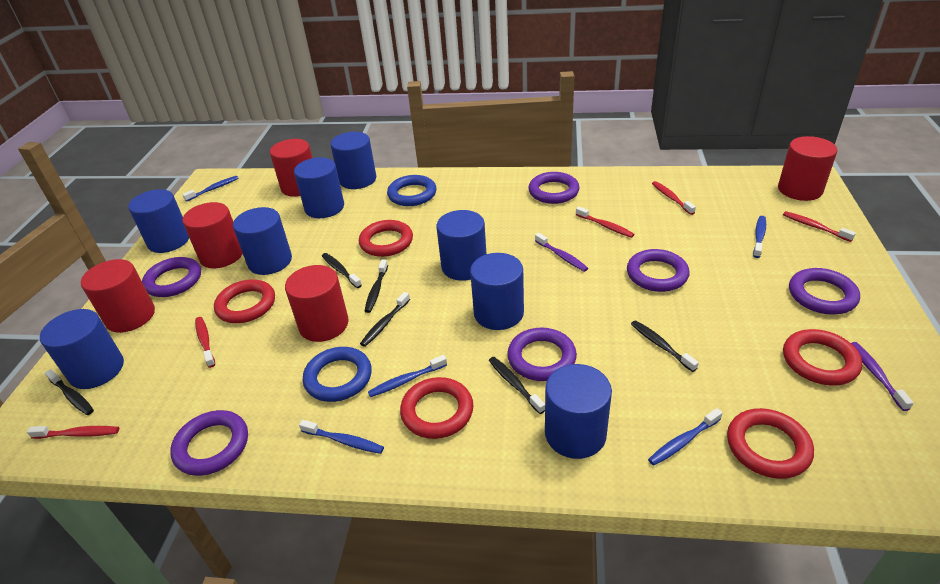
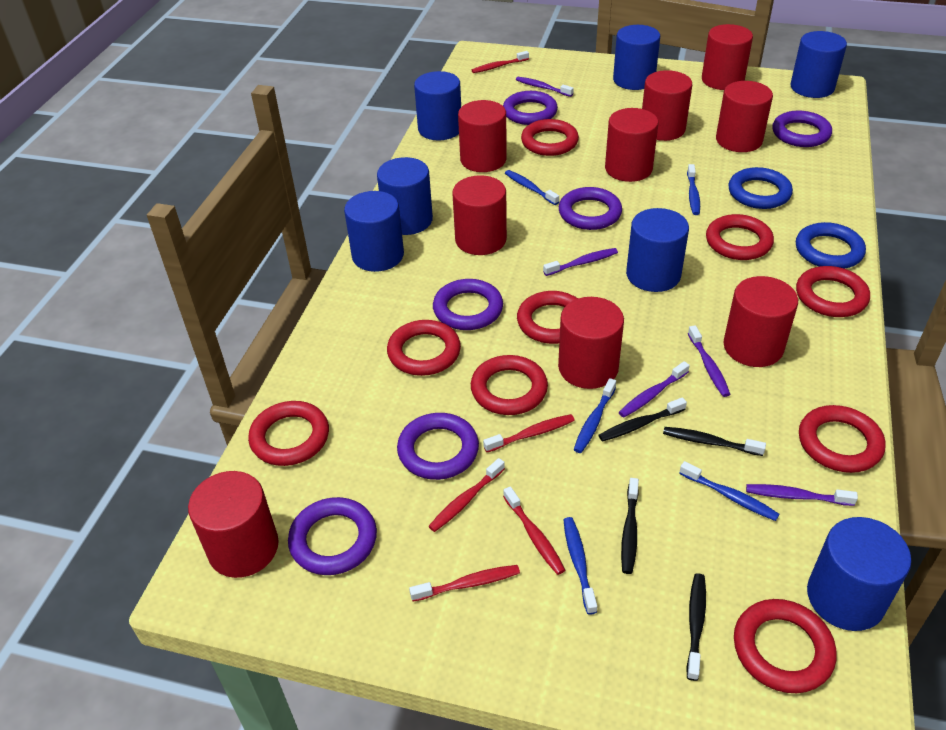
black toothbrush: 6 -> 4
blue cylinder: 8 -> 7
purple toothbrush: 2 -> 5
red cylinder: 5 -> 9
red ring: 5 -> 9

